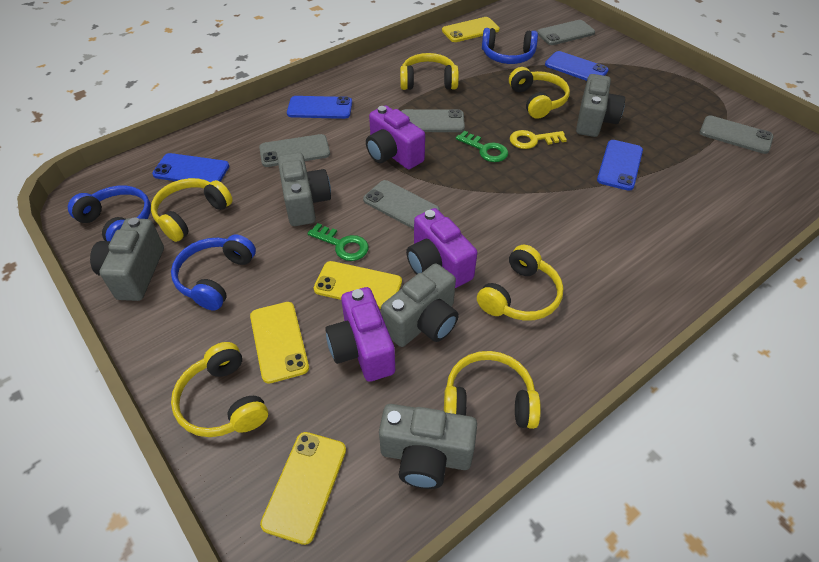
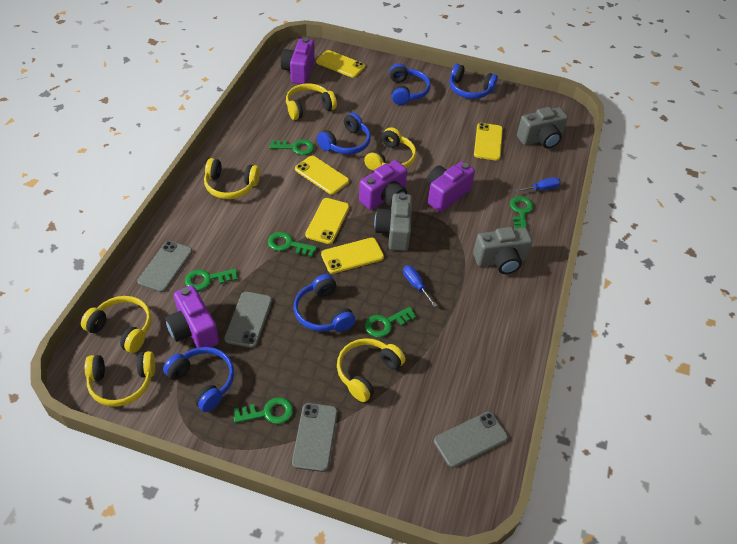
blue headphones: 3 -> 5
blue phone: 4 -> 0
blue screwdriver: 0 -> 2
green key: 2 -> 6
grey camera: 5 -> 3
grey phone: 5 -> 4
purple camera: 3 -> 4
yellow key: 1 -> 0
yellow phone: 4 -> 5

